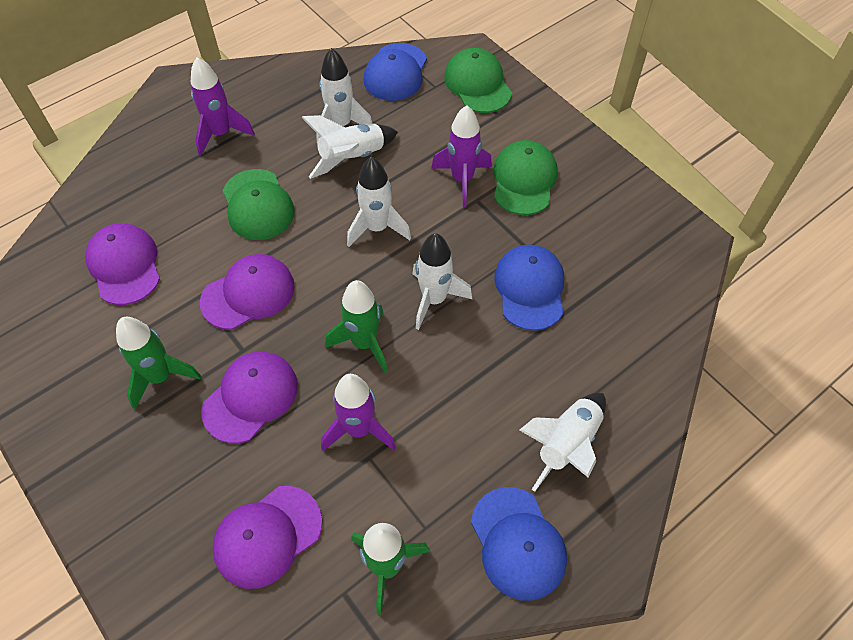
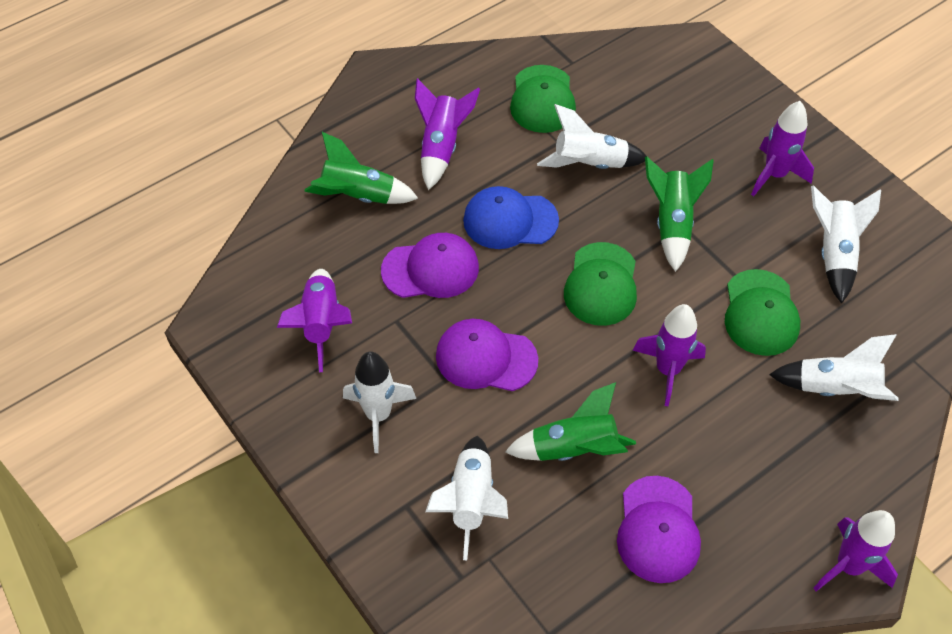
blue cap: 3 -> 1
purple cap: 4 -> 3
purple rocket: 3 -> 5

